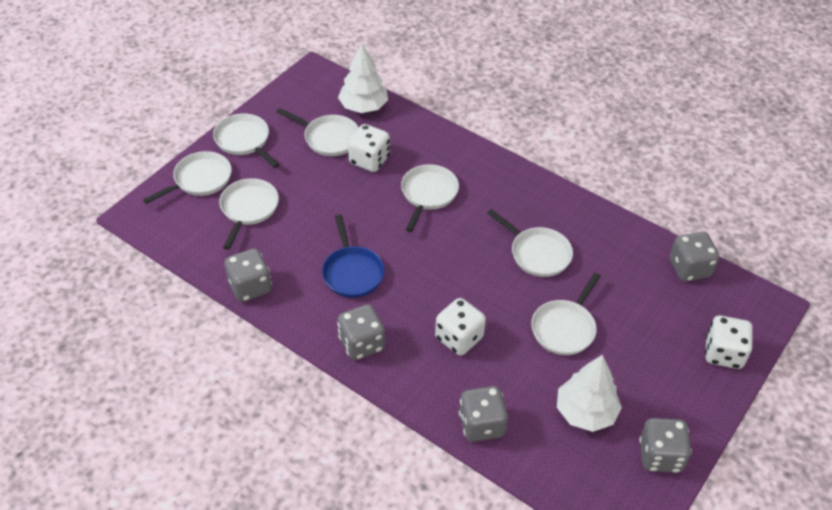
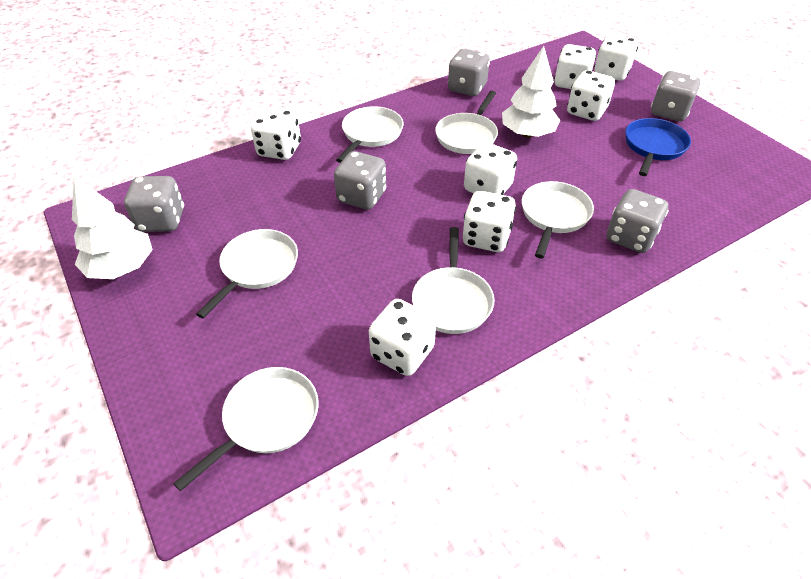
white dice: 3 -> 7
white pan: 7 -> 6

